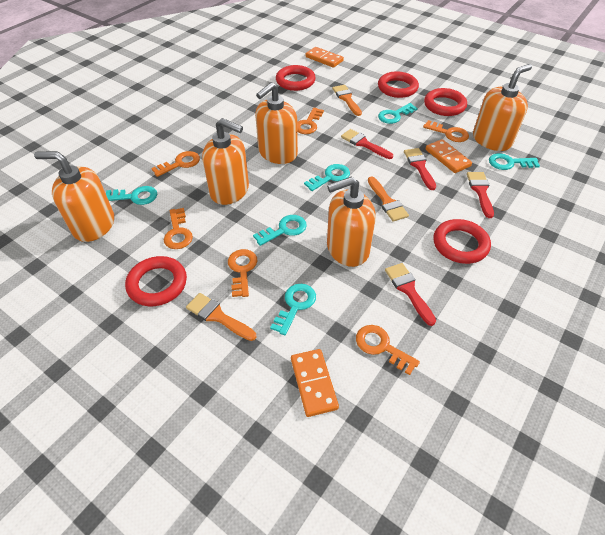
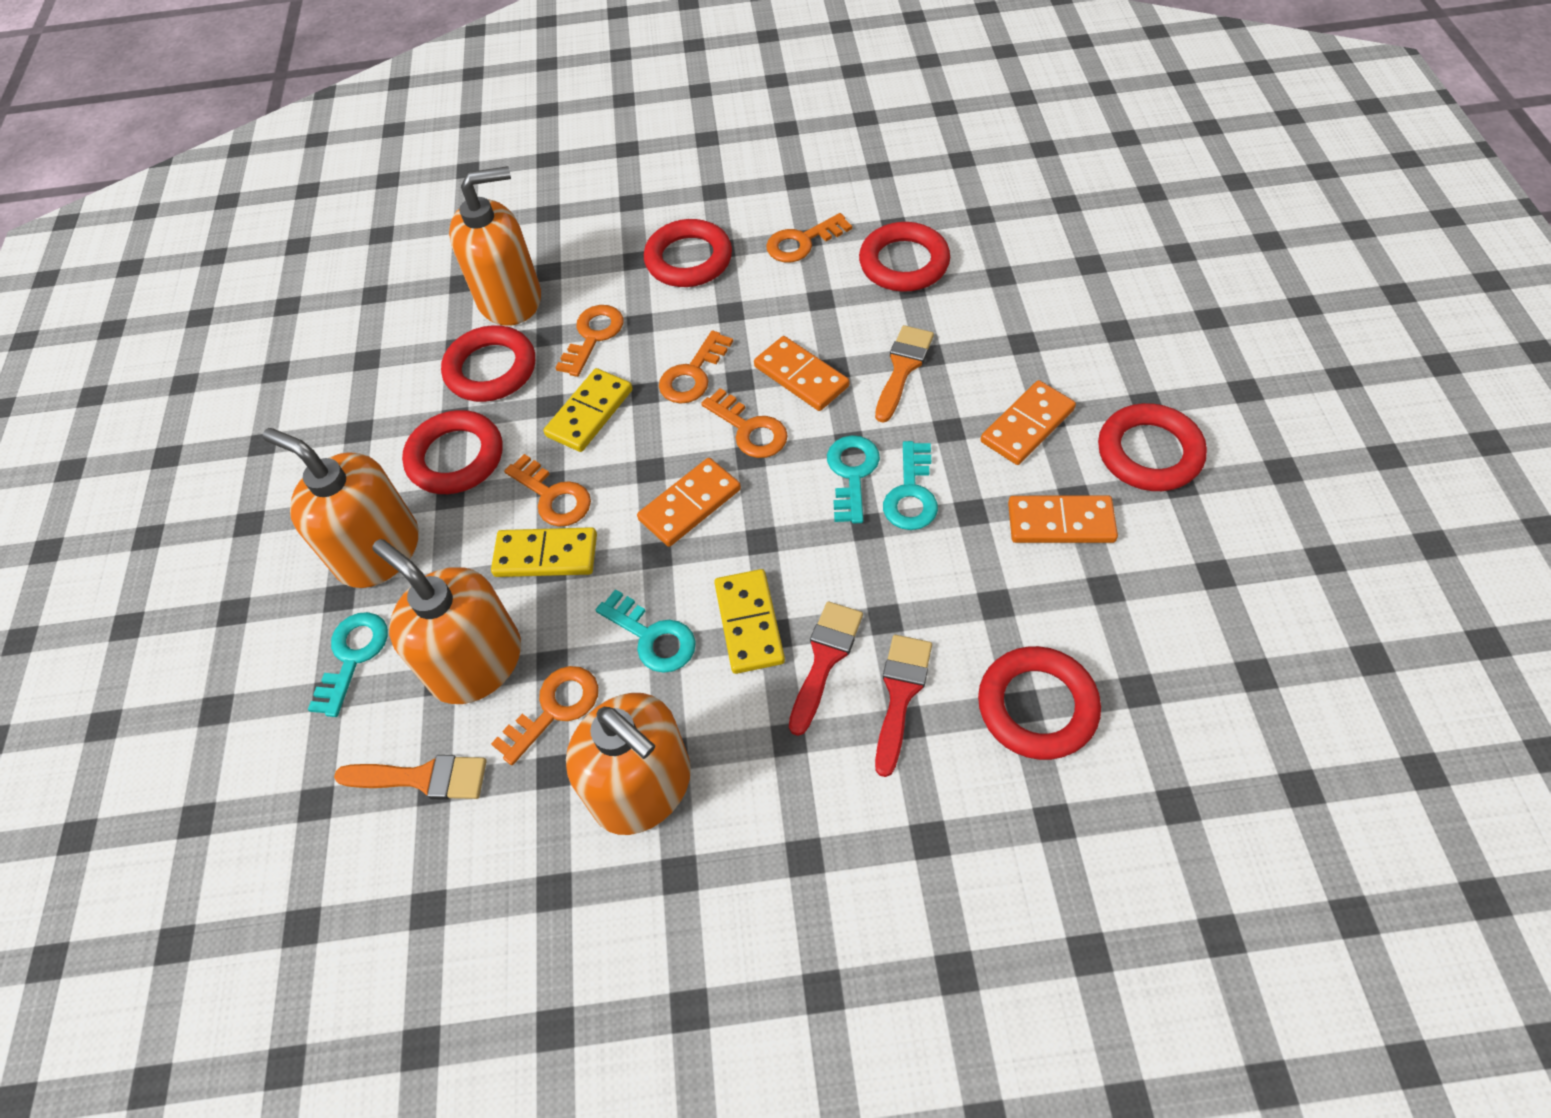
orange brush: 3 -> 2
orange domino: 3 -> 4
orange soap dispenser: 5 -> 4
red brush: 4 -> 2
red ring: 5 -> 6
turquoise key: 6 -> 4
yellow domino: 0 -> 3

